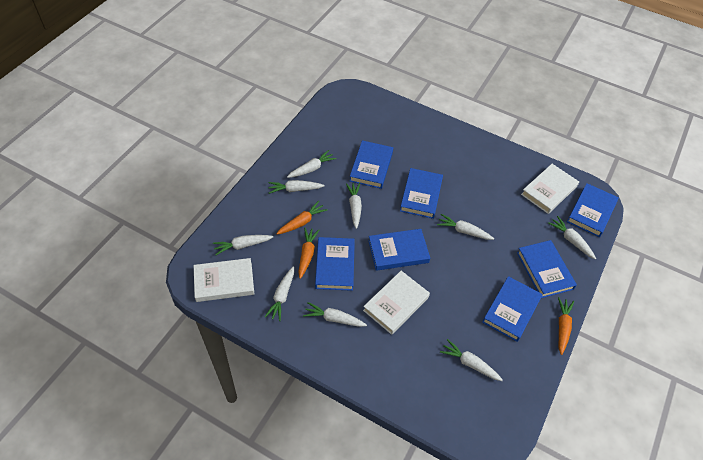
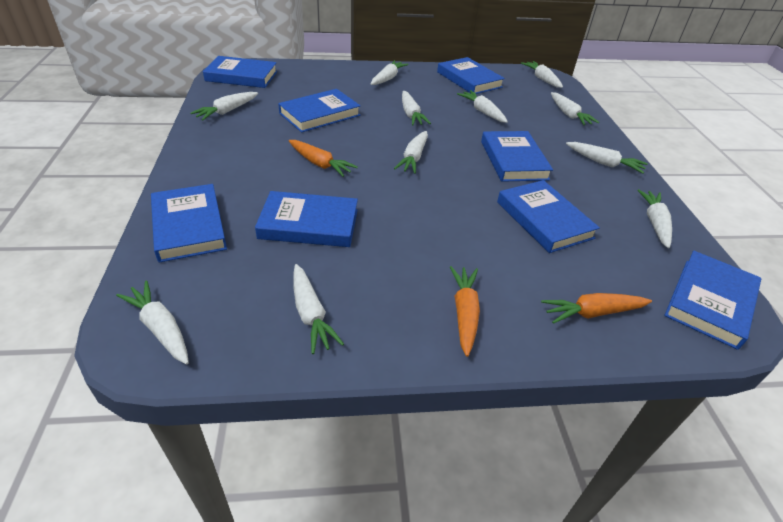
blue book: 7 -> 8
white book: 3 -> 0
white carrot: 9 -> 11

